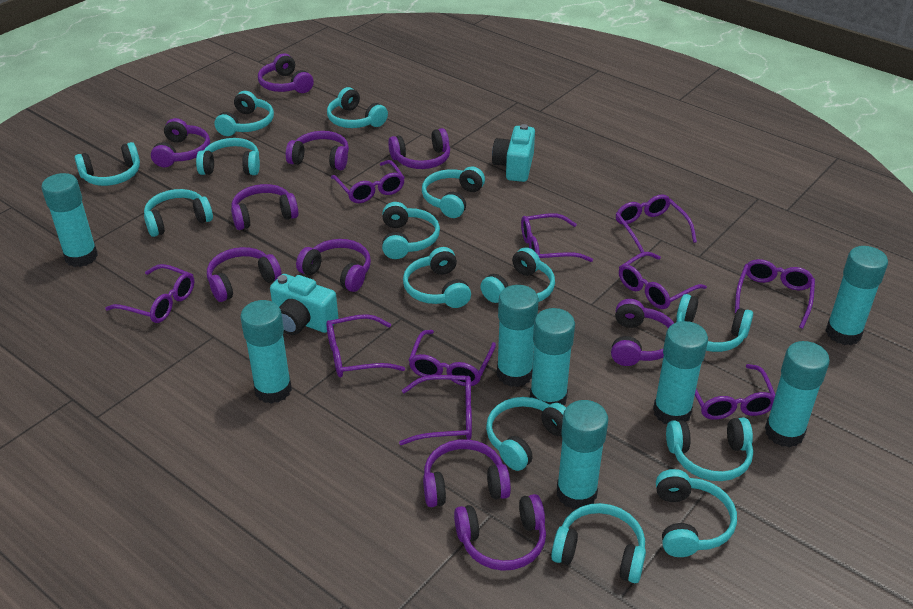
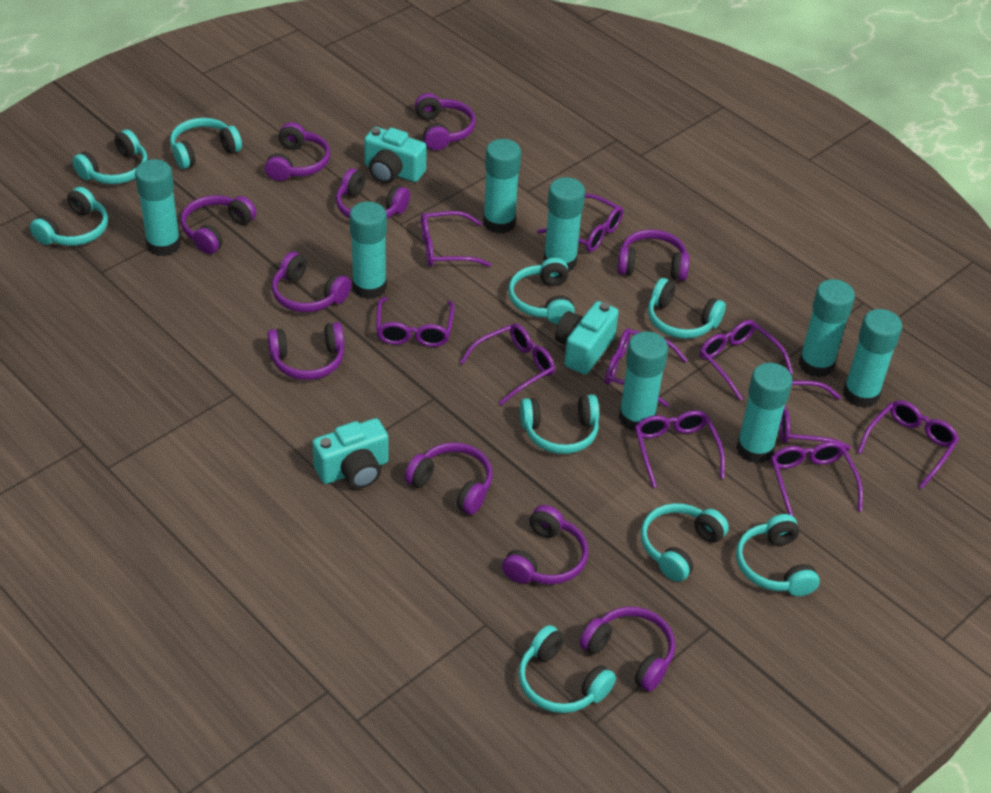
turquoise camera: 2 -> 3
turquoise headphones: 14 -> 9

